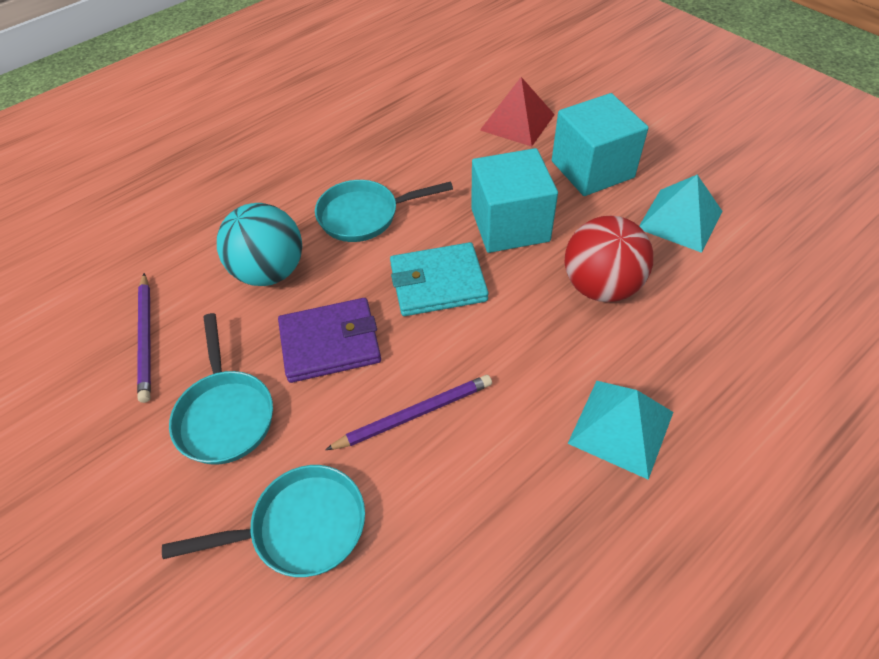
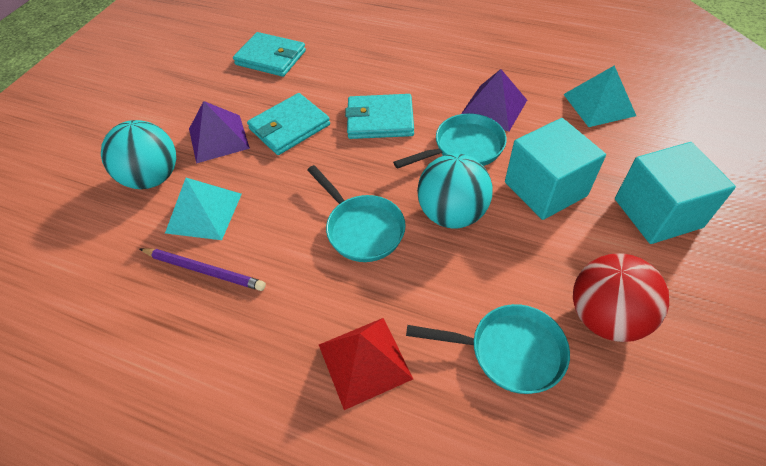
purple pencil: 2 -> 1
purple pyramid: 0 -> 2
purple wallet: 1 -> 0
turquoise ball: 1 -> 2
turquoise wallet: 1 -> 3

